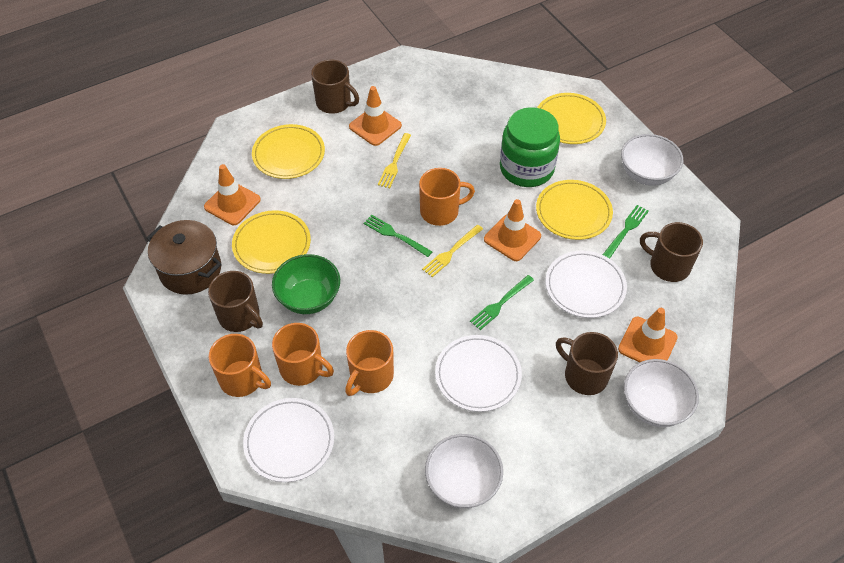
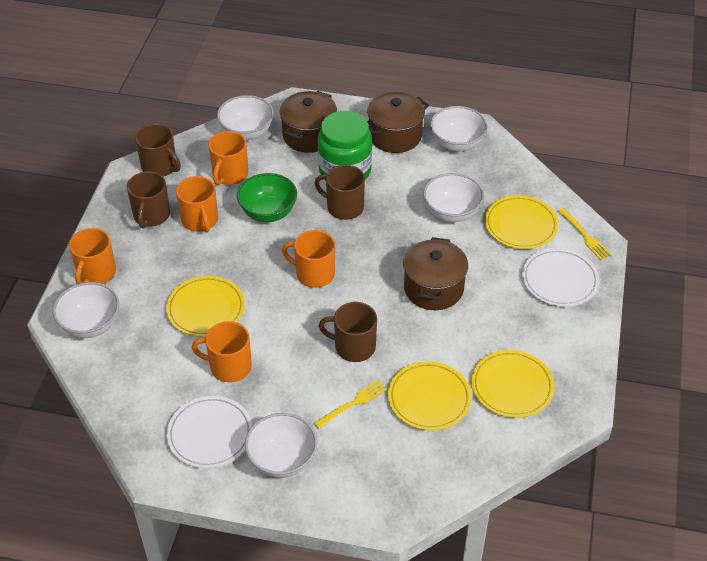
brown pot: 1 -> 3
green fork: 3 -> 0
orange mug: 4 -> 5
orange traffic cone: 4 -> 0
white bowl: 3 -> 5
white plate: 3 -> 2

